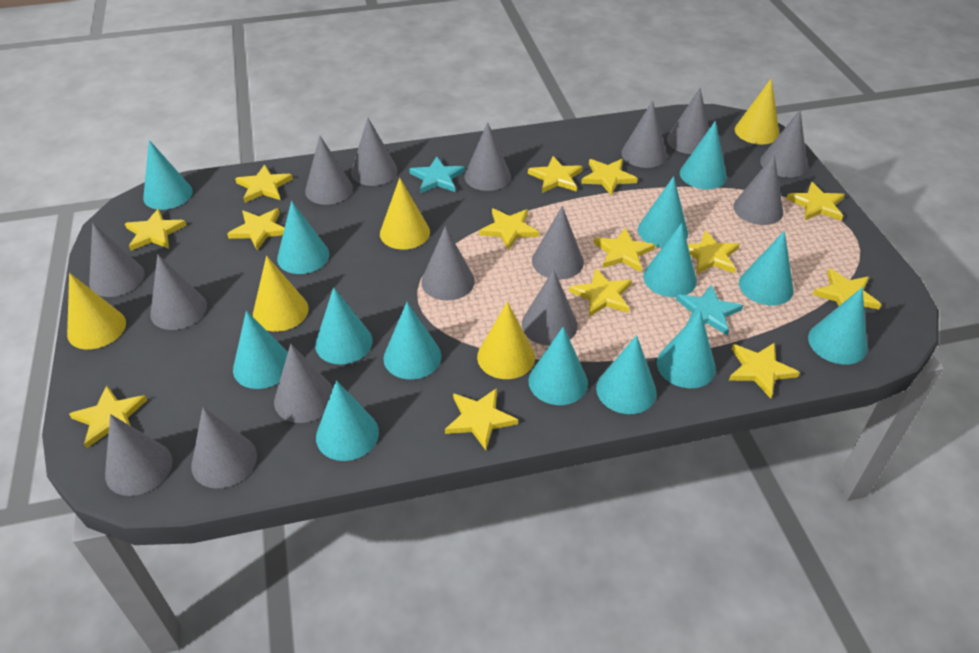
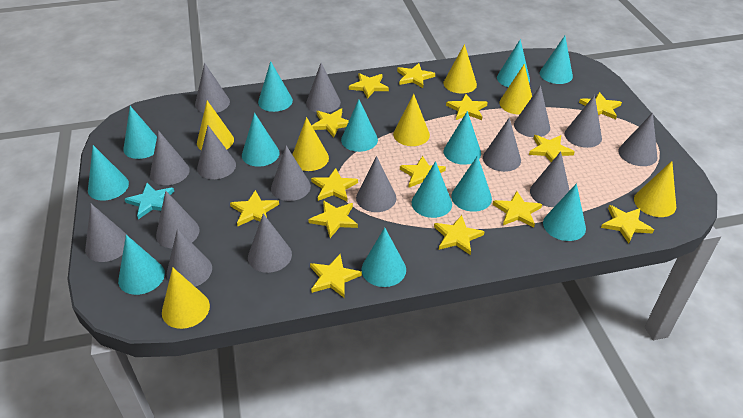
turquoise cone: 14 -> 13
turquoise star: 2 -> 1
yellow cone: 5 -> 7

